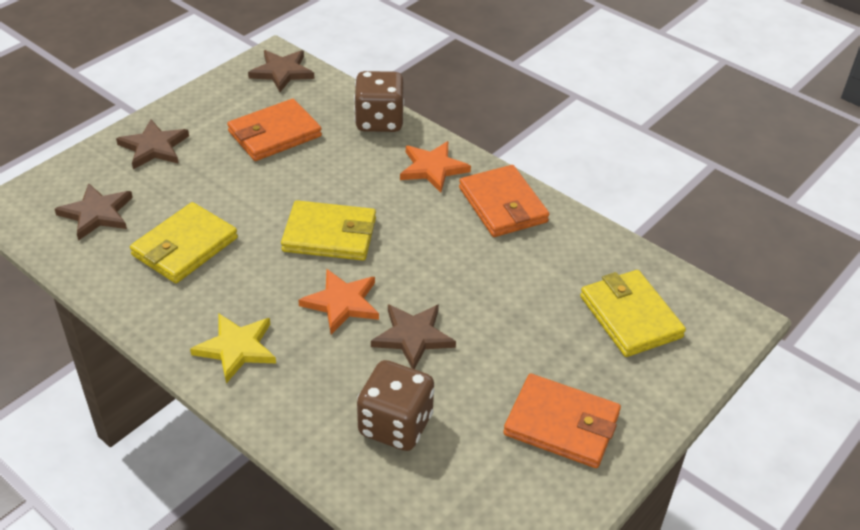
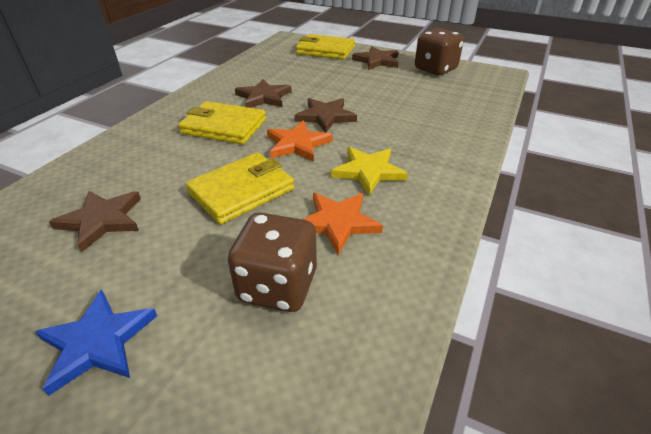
blue star: 0 -> 1
orange wallet: 3 -> 0

